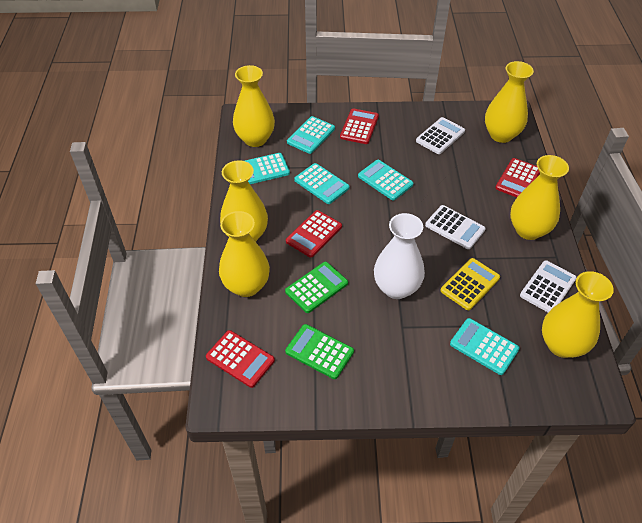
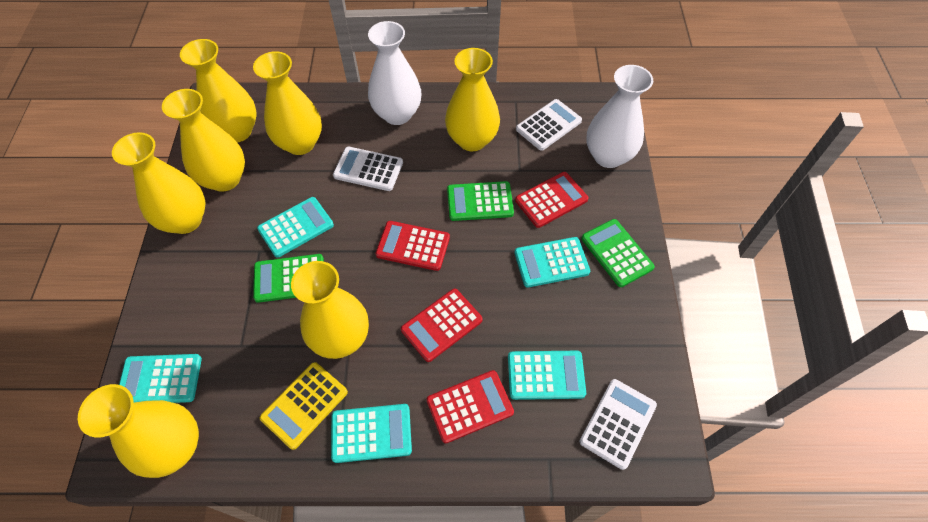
green calculator: 2 -> 3
white vase: 1 -> 2
yellow vase: 6 -> 7

